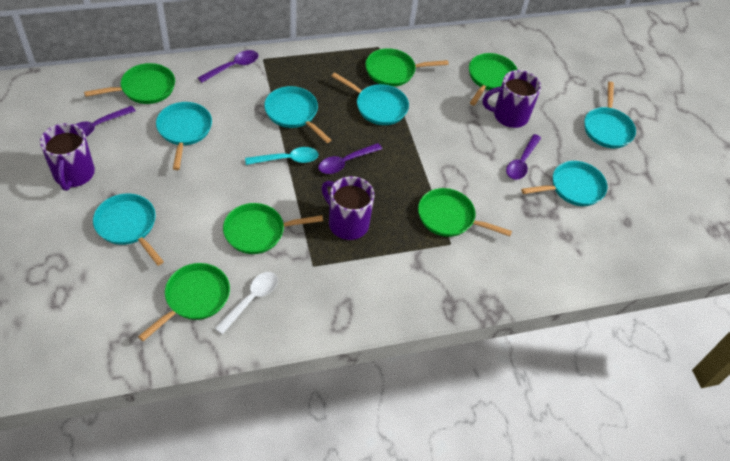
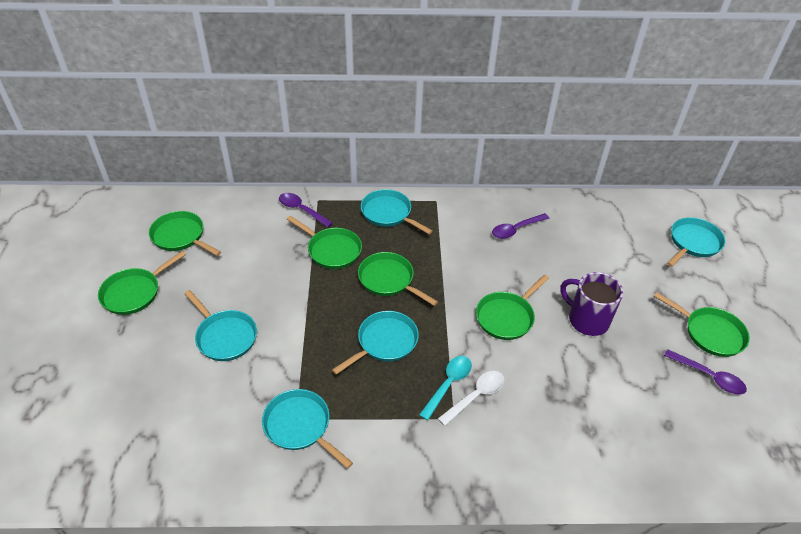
purple mug: 3 -> 1
purple spoon: 4 -> 3
turquoise pan: 6 -> 5

